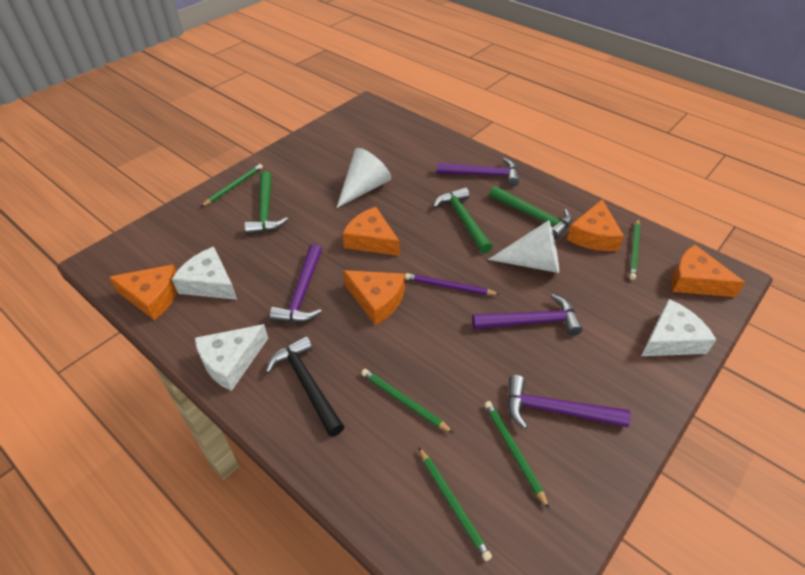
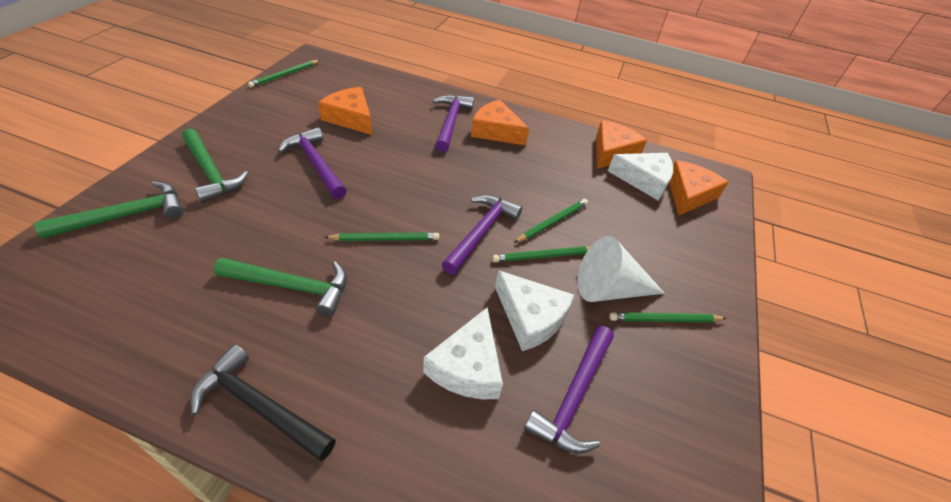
orange cheese: 5 -> 4
purple pencil: 1 -> 0
white cone: 2 -> 1

